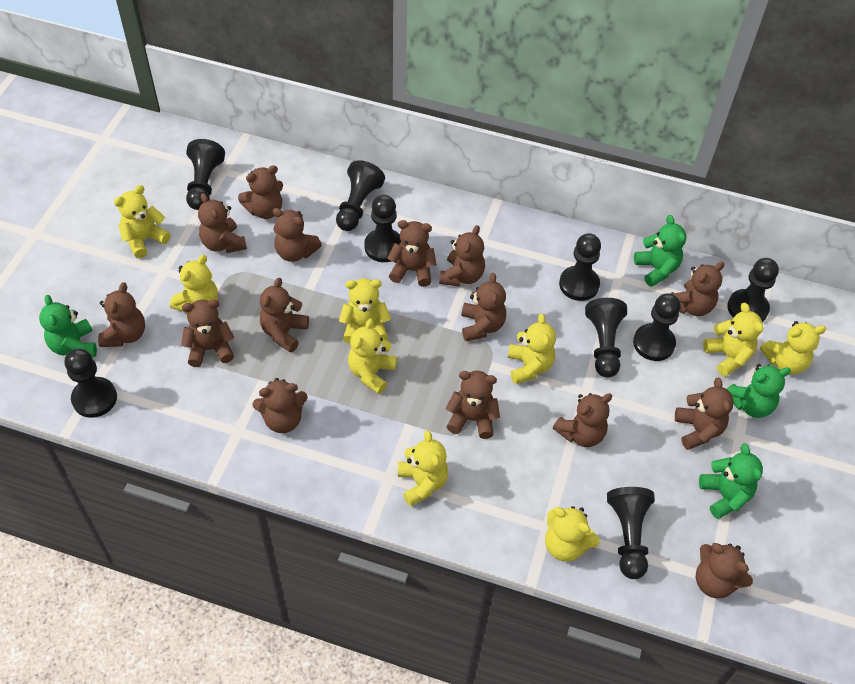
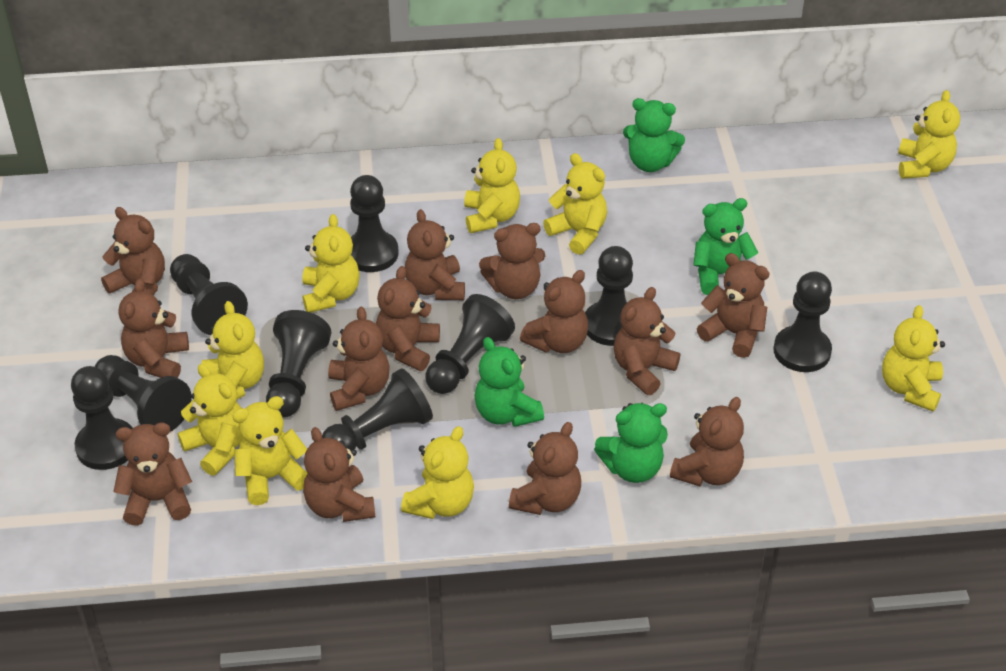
brown teddy bear: 15 -> 13

